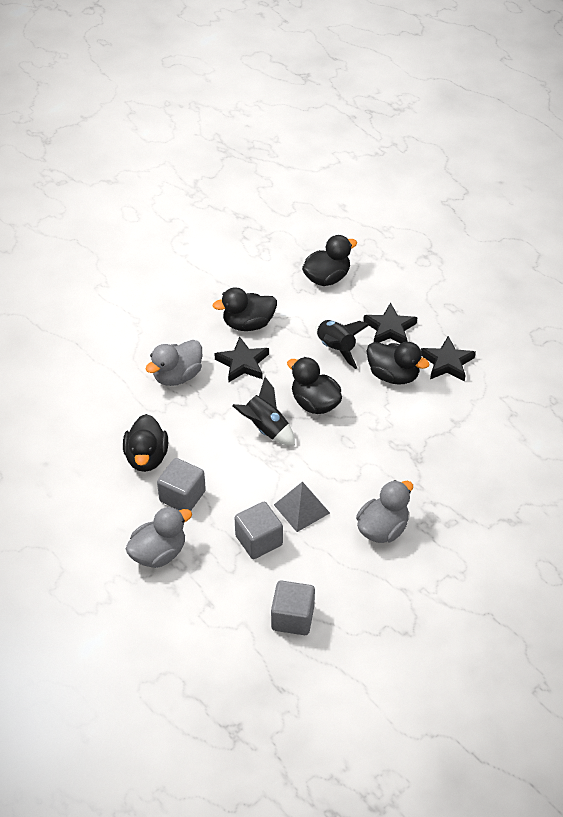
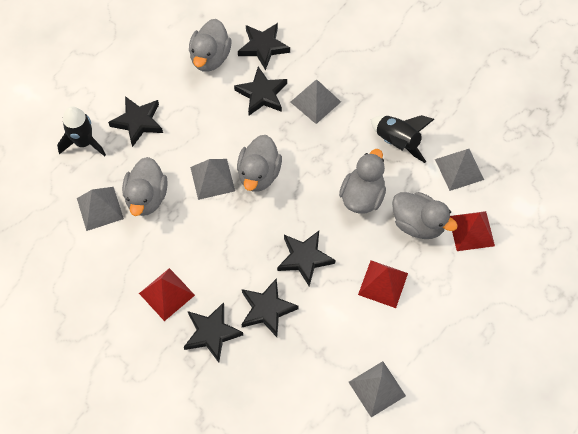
black duck: 5 -> 0
black star: 3 -> 6
grey cube: 3 -> 0
grey duck: 3 -> 5
grey pyramid: 1 -> 5
red pyramid: 0 -> 3

